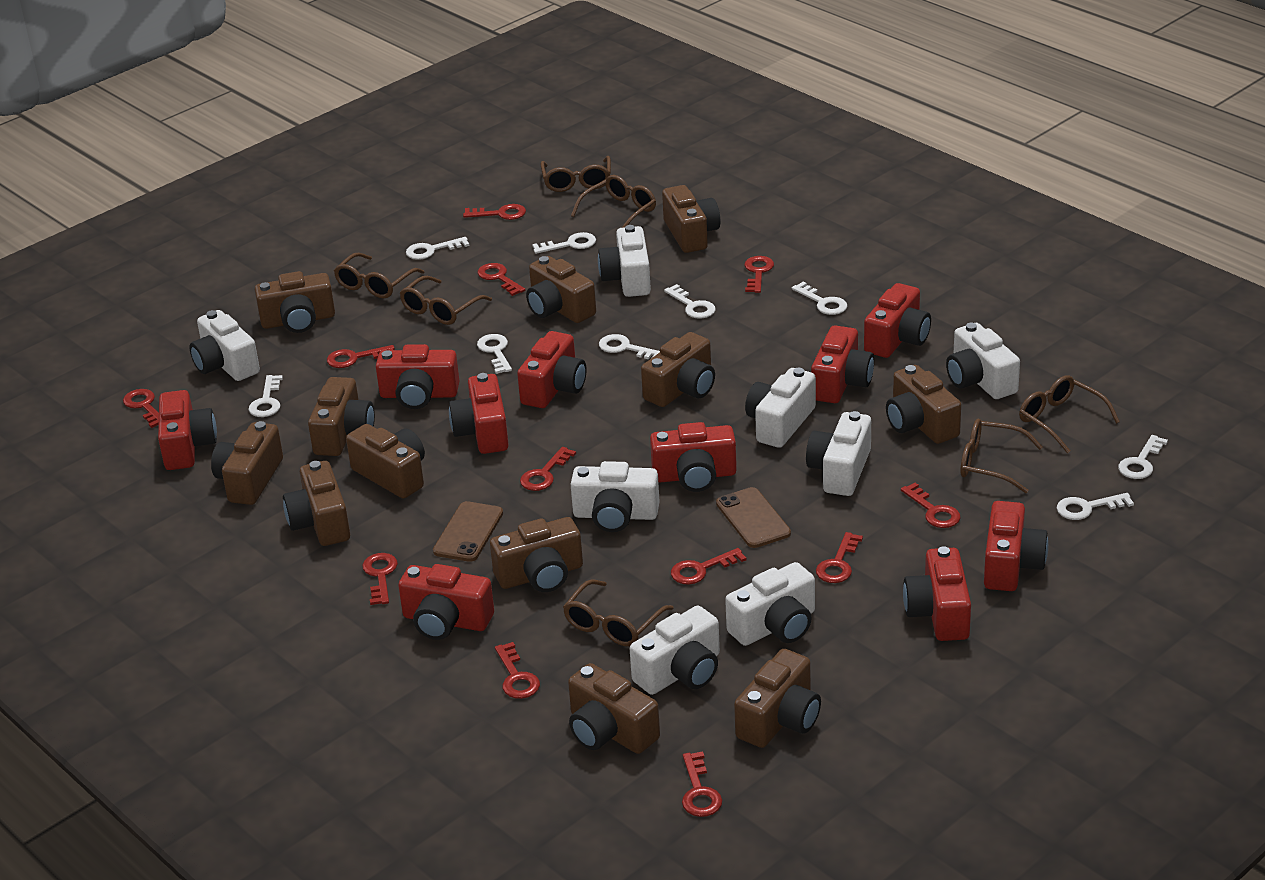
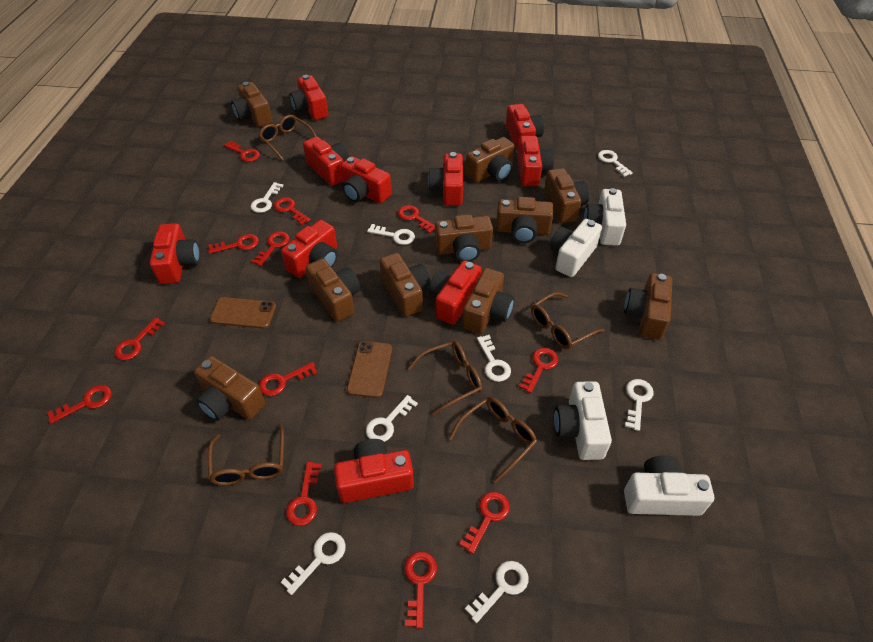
brown camera: 12 -> 10
brown glasses: 7 -> 5
white camera: 8 -> 4
white key: 9 -> 8

